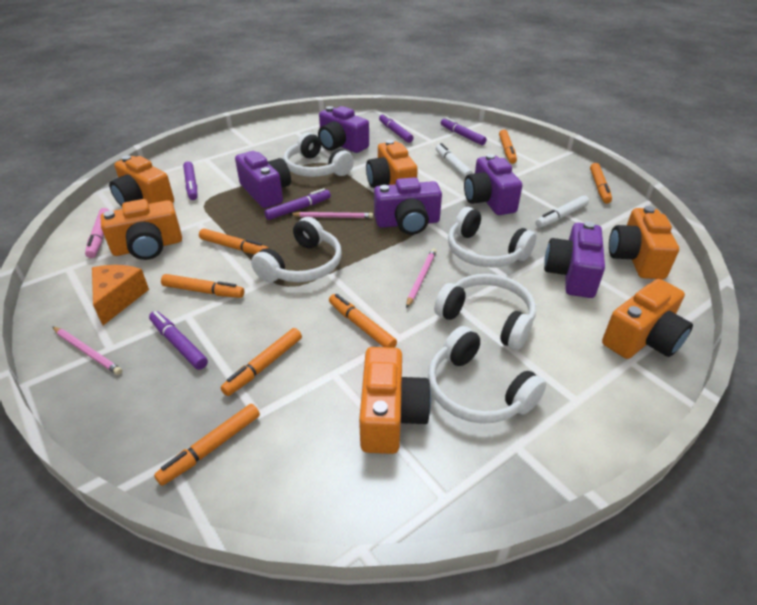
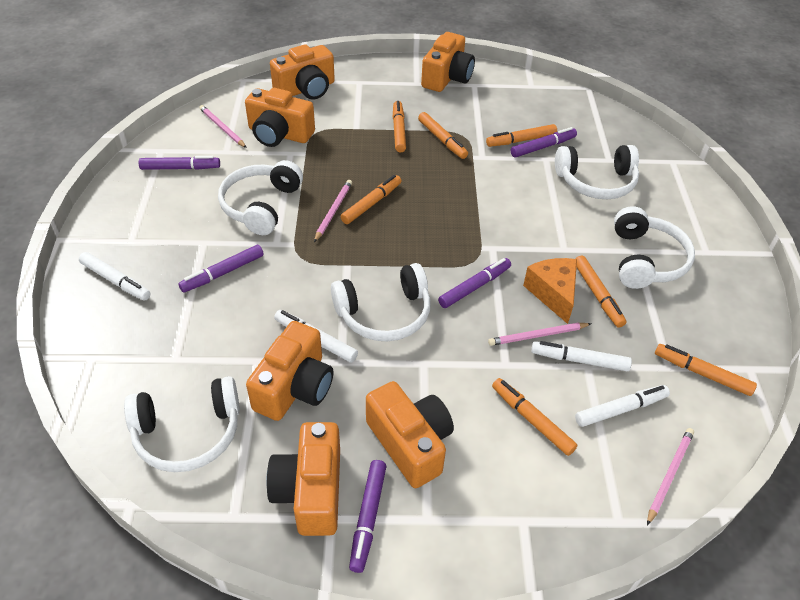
pink marker: 1 -> 0
pink pencil: 3 -> 4
purple camera: 5 -> 0
white marker: 2 -> 4

